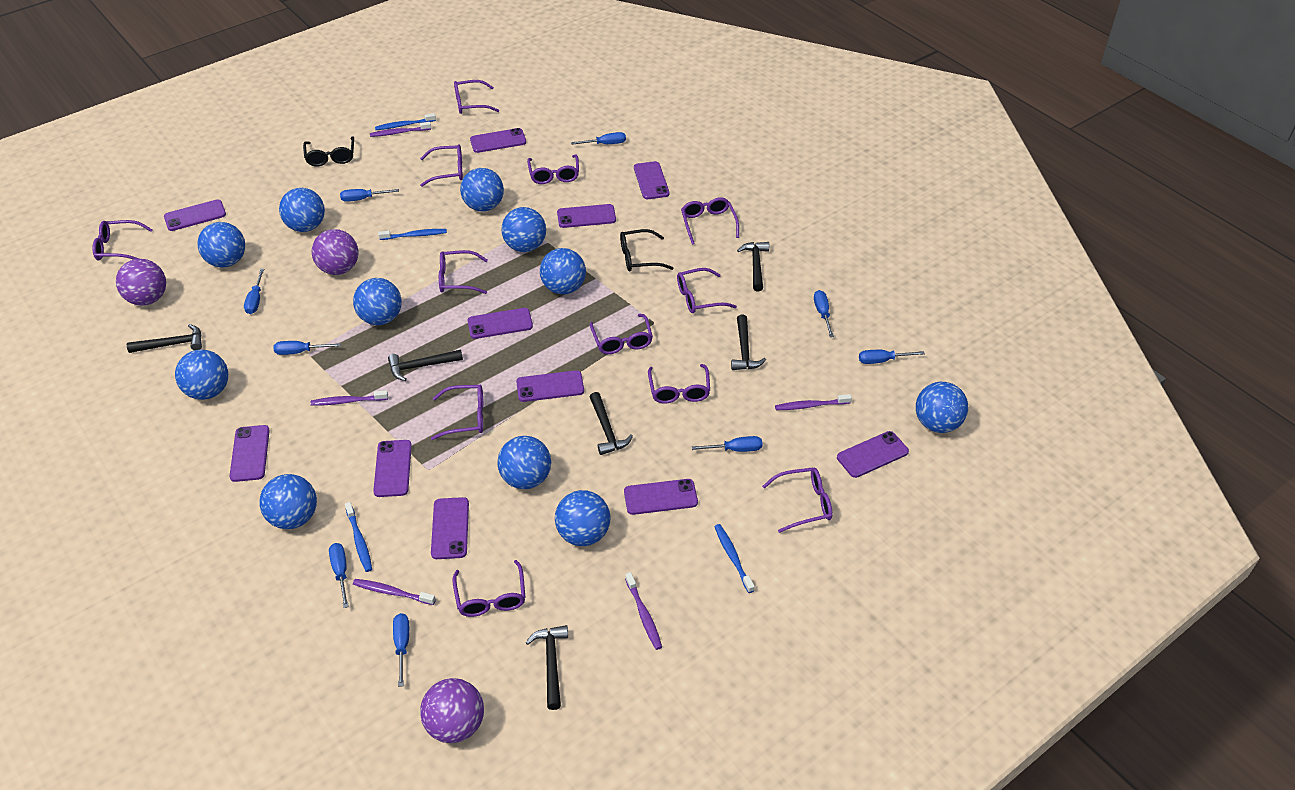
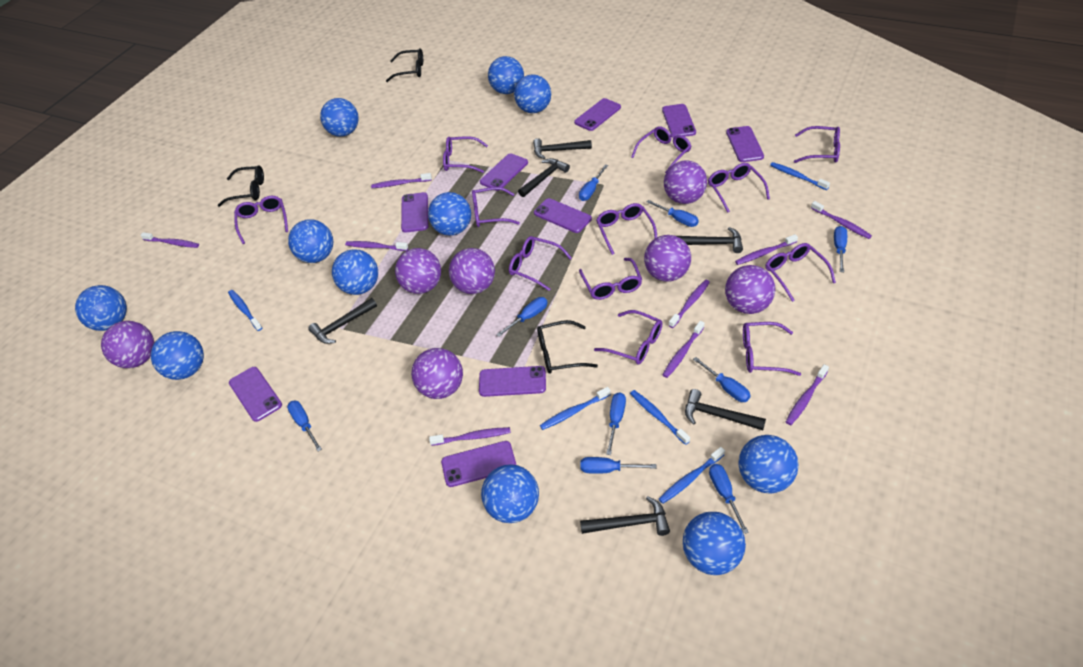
black glasses: 2 -> 3
blue toothbrush: 4 -> 5
purple ball: 3 -> 7
purple phone: 11 -> 9
purple toothbrush: 5 -> 9

